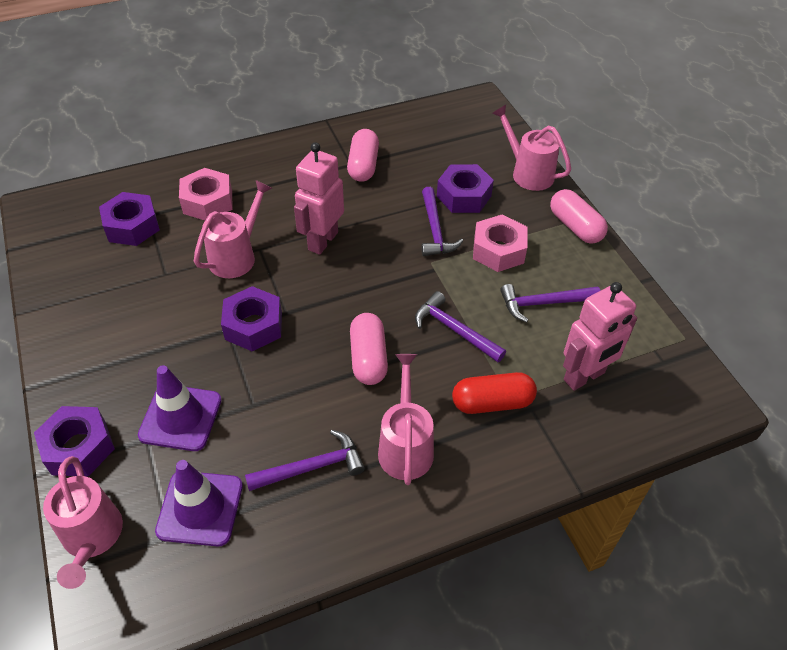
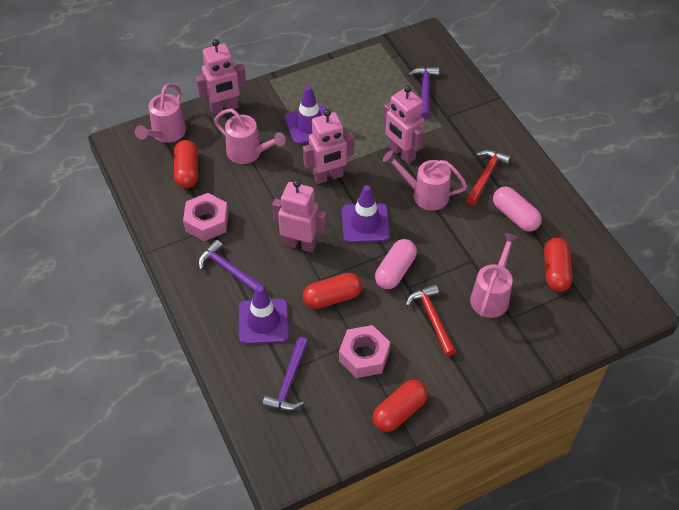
pink capsule: 3 -> 2
pink robot: 2 -> 4
purple hammer: 4 -> 3
purple nut: 4 -> 0
purple traffic cone: 2 -> 3
red capsule: 1 -> 4
red hammer: 0 -> 2

